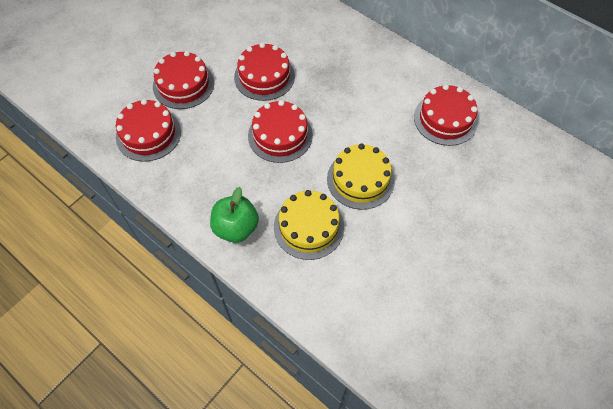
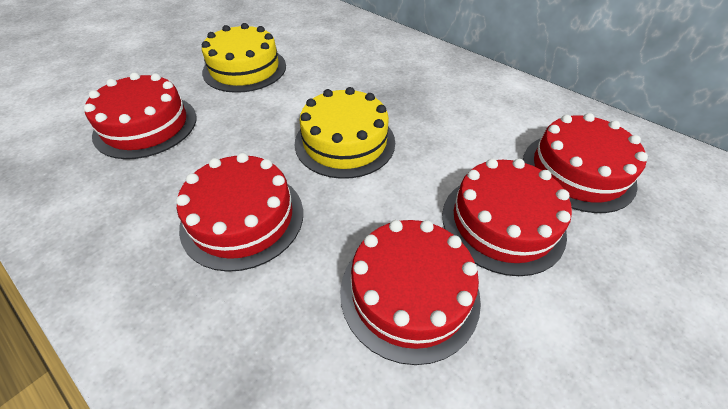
green apple: 1 -> 0

